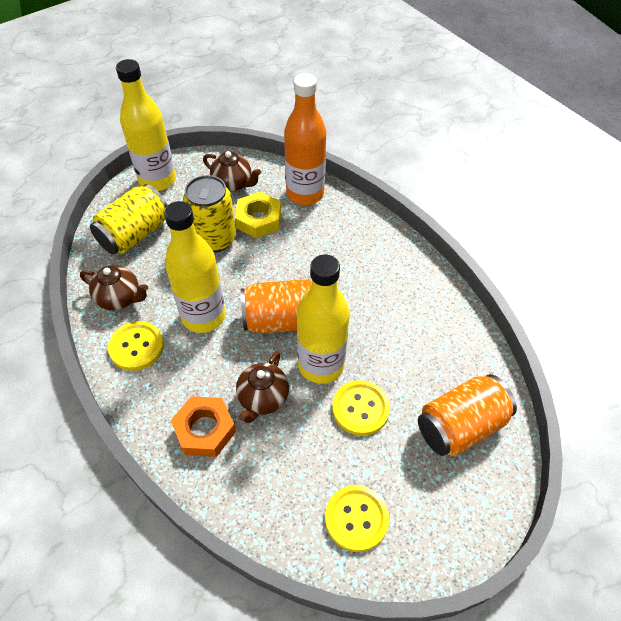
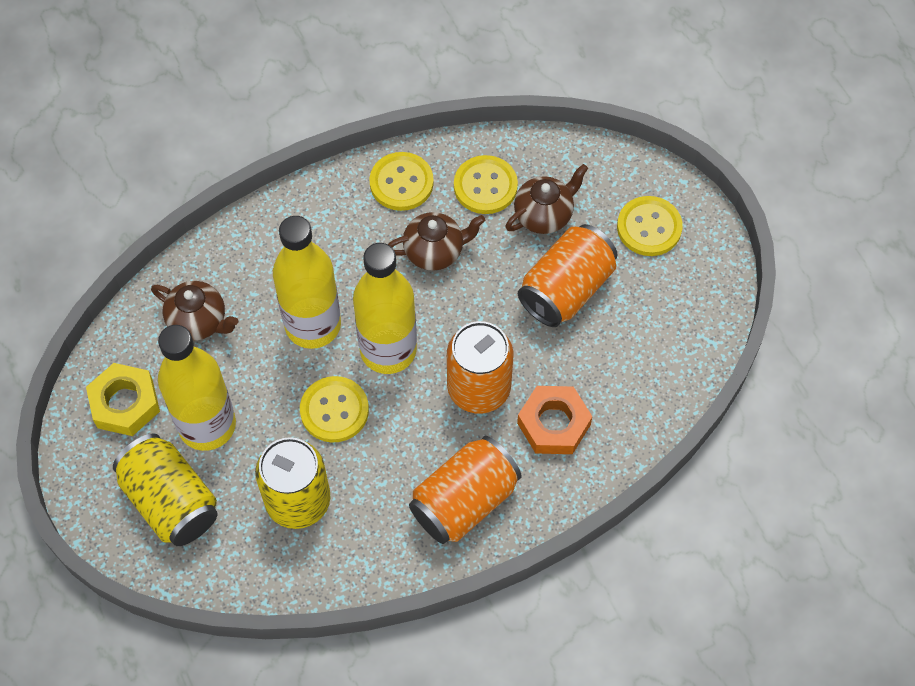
orange bottle: 1 -> 0
orange can: 2 -> 3
yellow button: 3 -> 4

